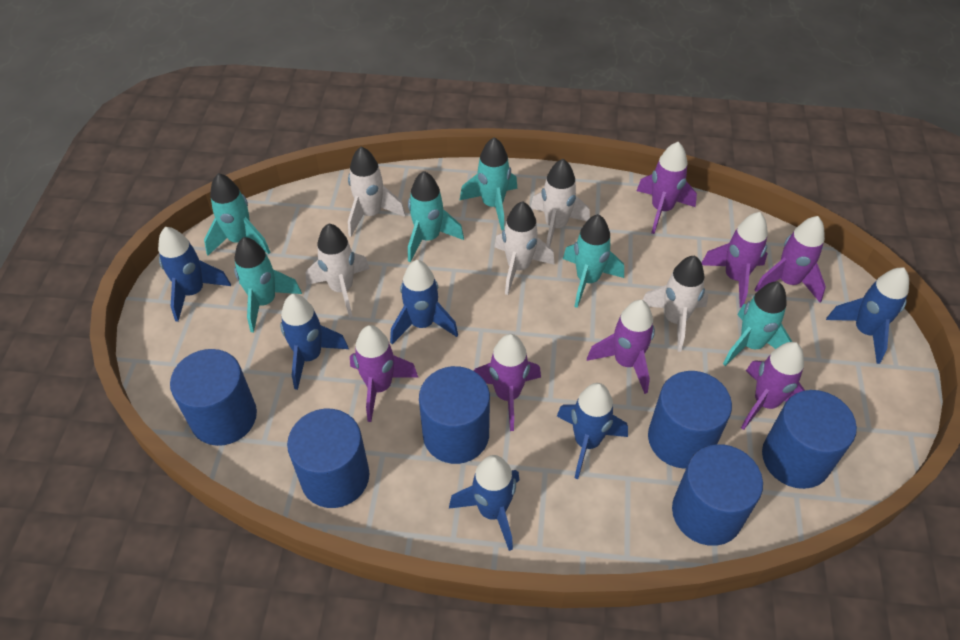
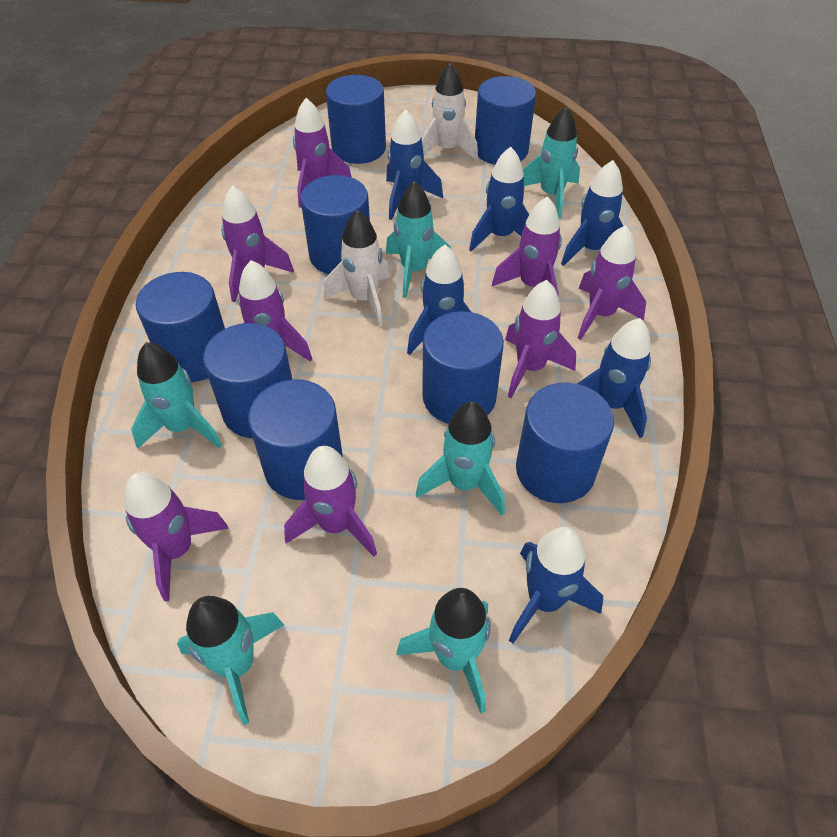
blue cylinder: 6 -> 8
purple rocket: 7 -> 8
white rocket: 5 -> 2

